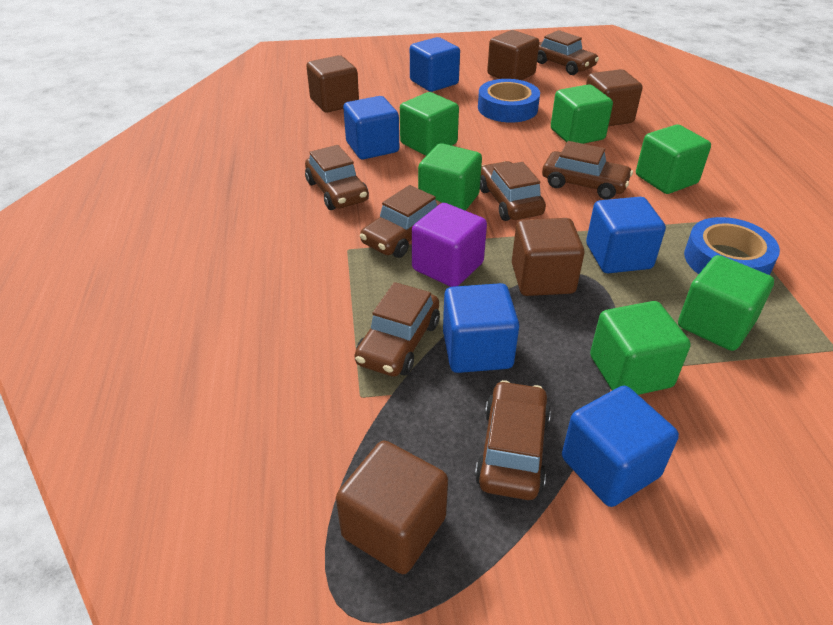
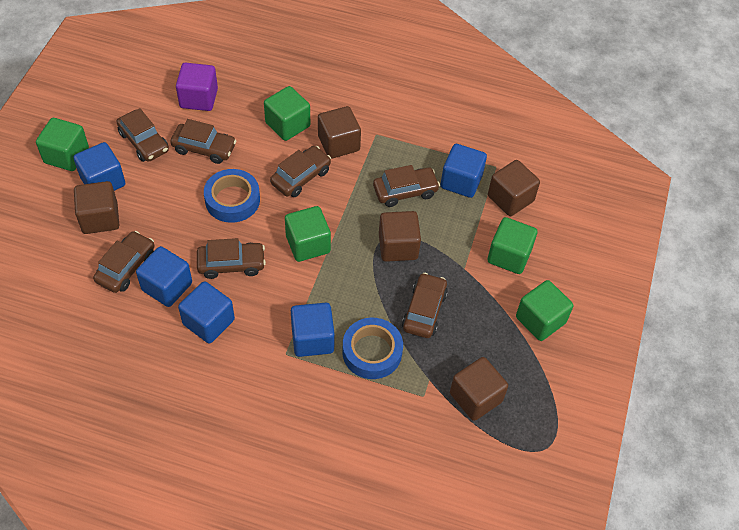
green cube: 6 -> 5

